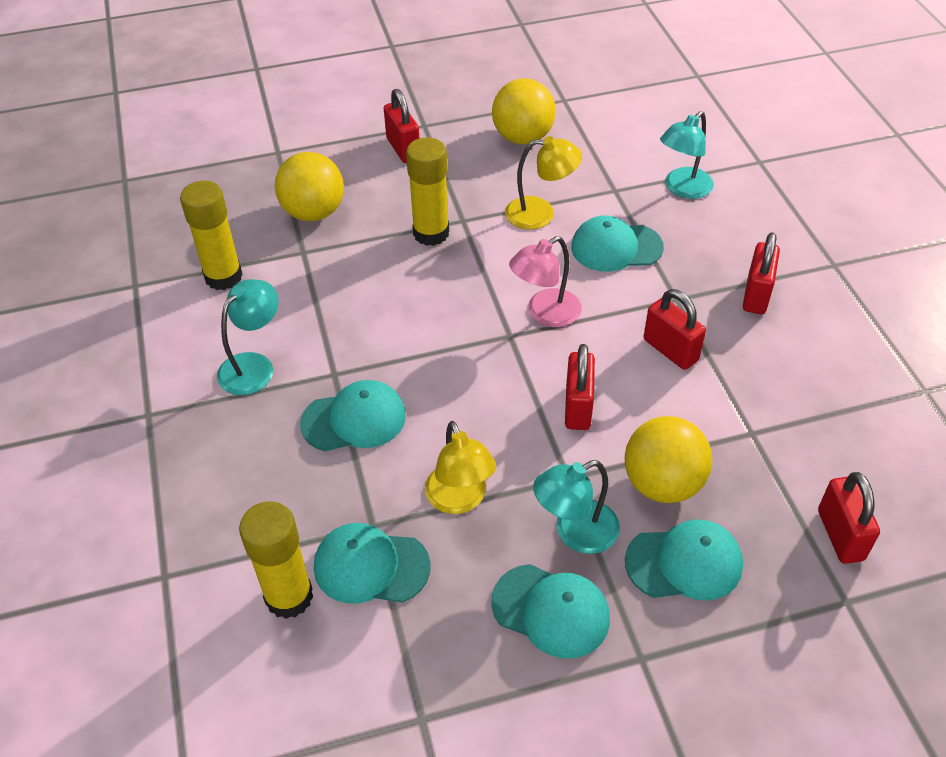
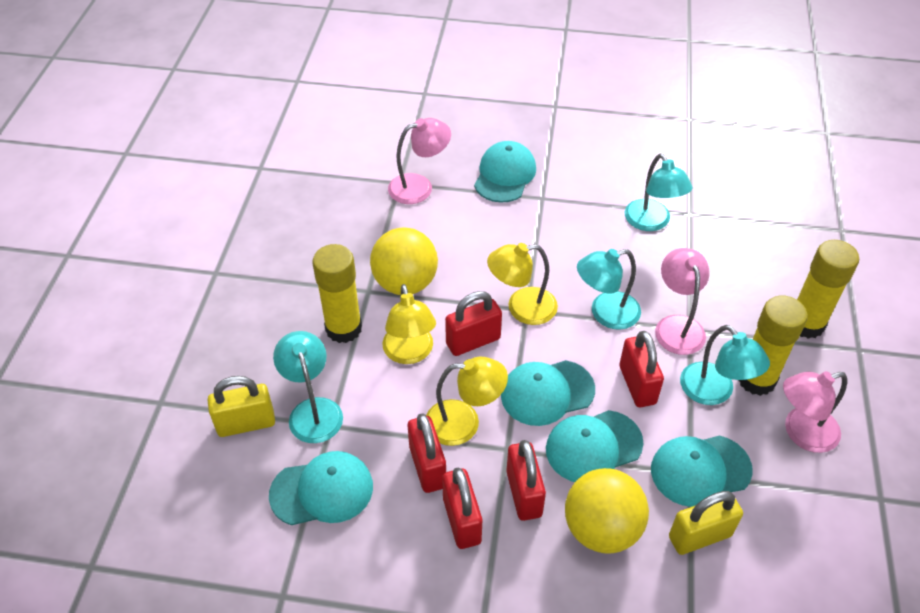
pink lamp: 1 -> 3
turquoise lamp: 3 -> 4
yellow ball: 3 -> 2
yellow lamp: 2 -> 3
yellow padlock: 0 -> 2

